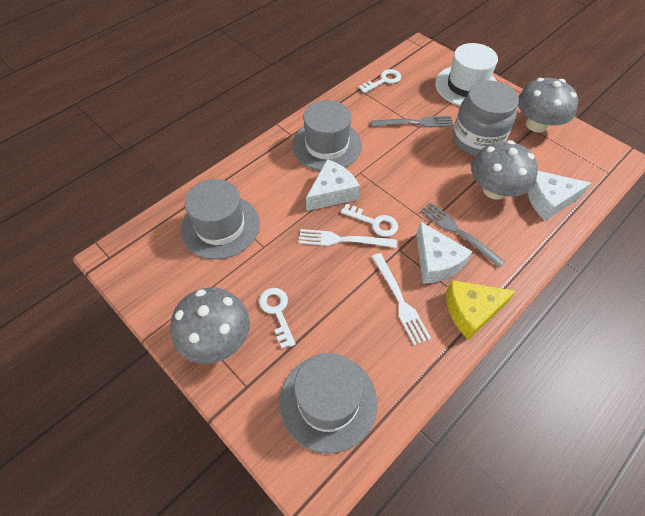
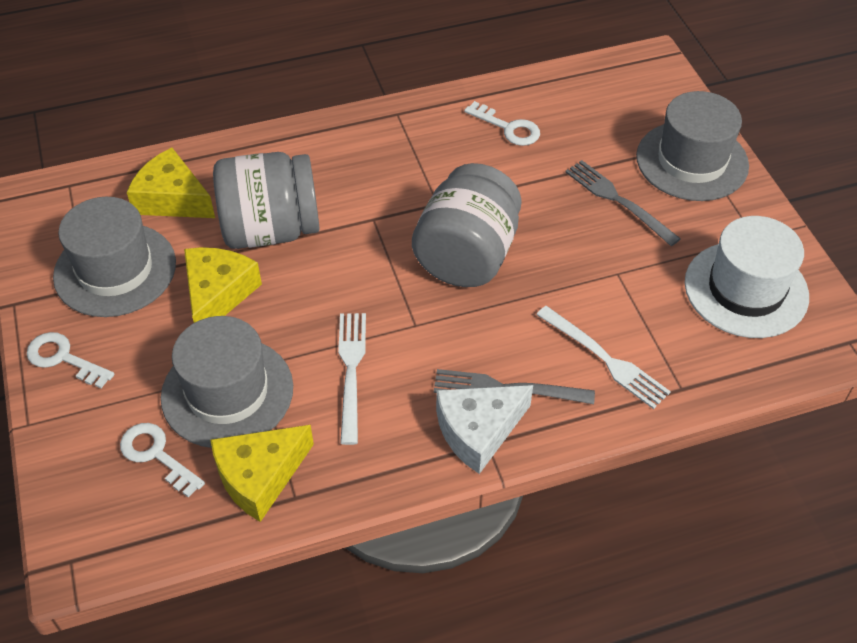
grey jar: 1 -> 2
grey mushroom: 3 -> 0
white cheese: 3 -> 1
yellow cheese: 1 -> 3

